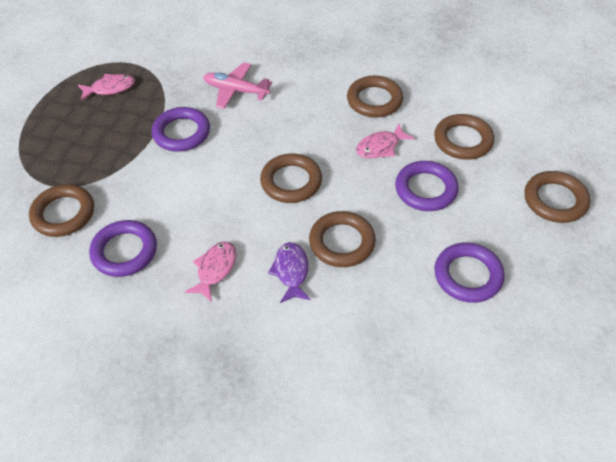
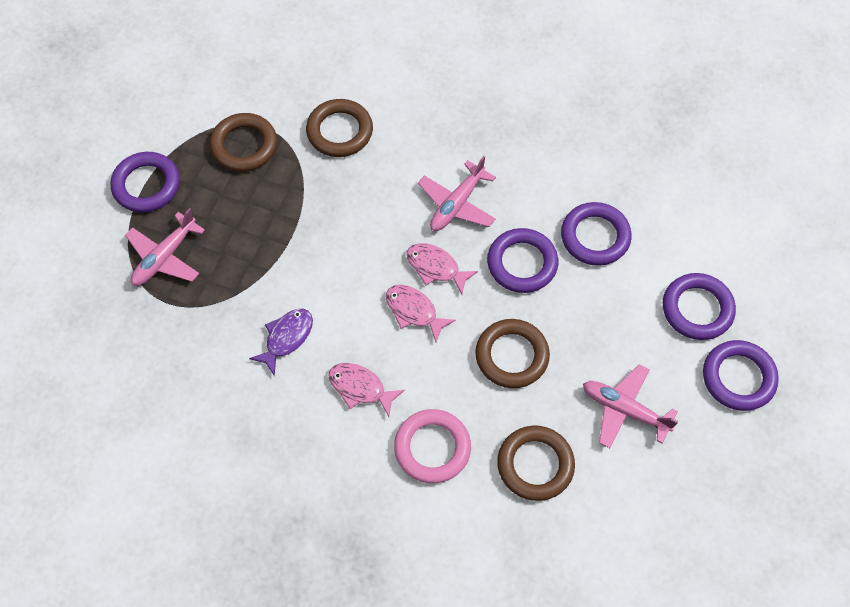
brown ring: 6 -> 4
pink plane: 1 -> 3
pink ring: 0 -> 1
purple ring: 4 -> 5

